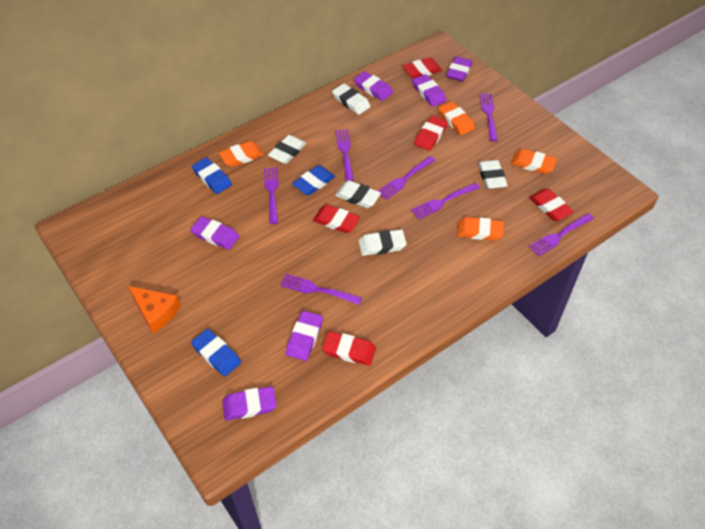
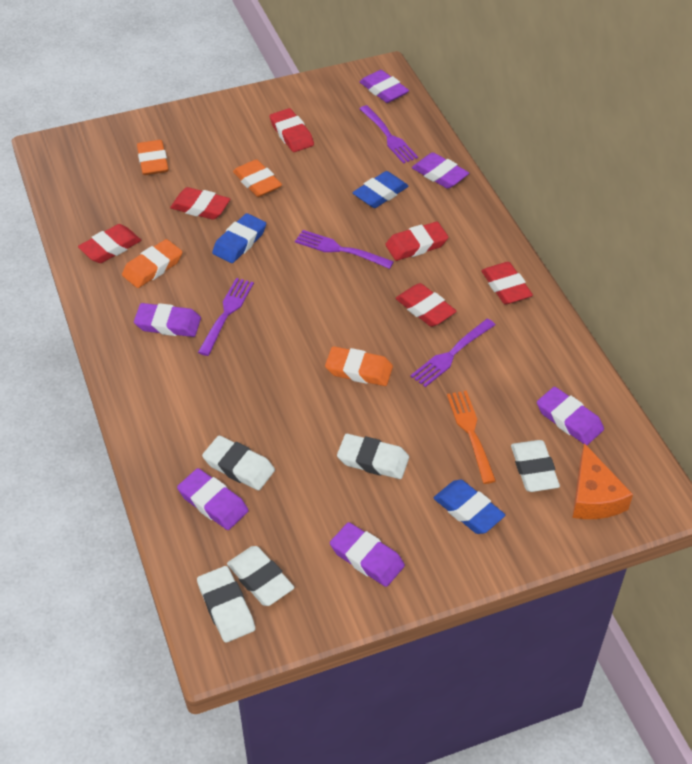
orange fork: 0 -> 1
purple fork: 7 -> 4
red eraser: 5 -> 6

